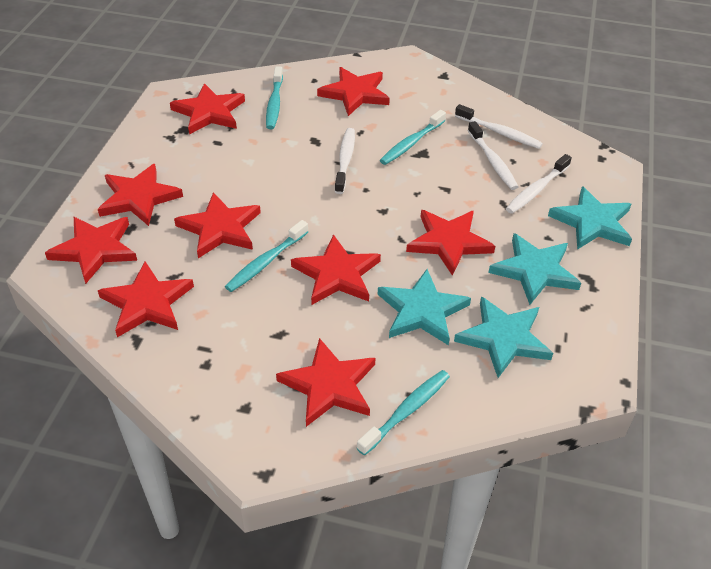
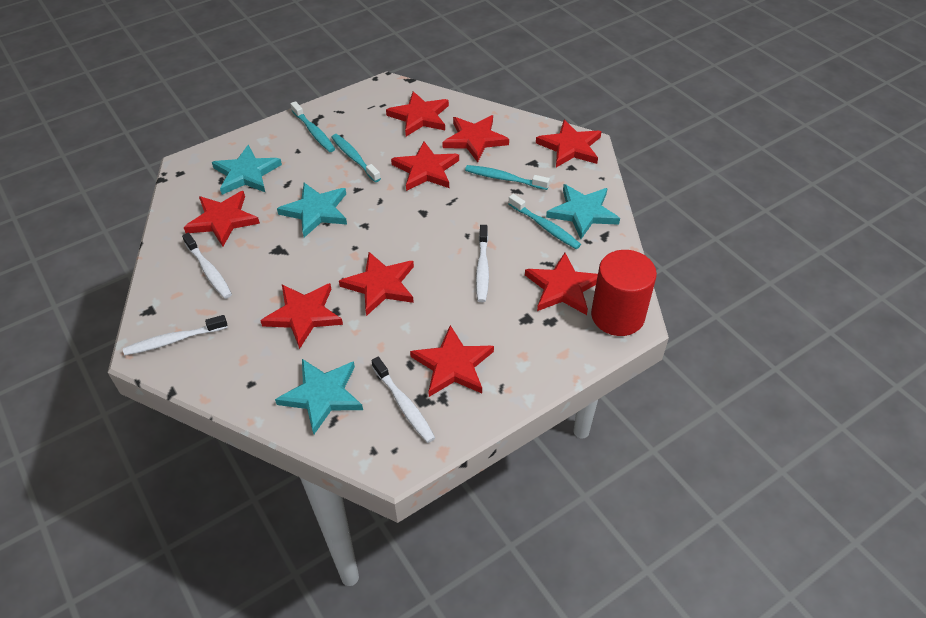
red cylinder: 0 -> 1

